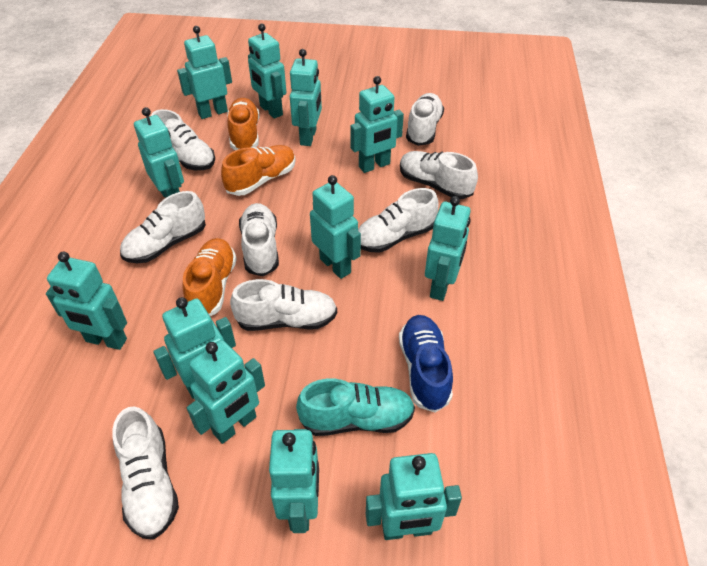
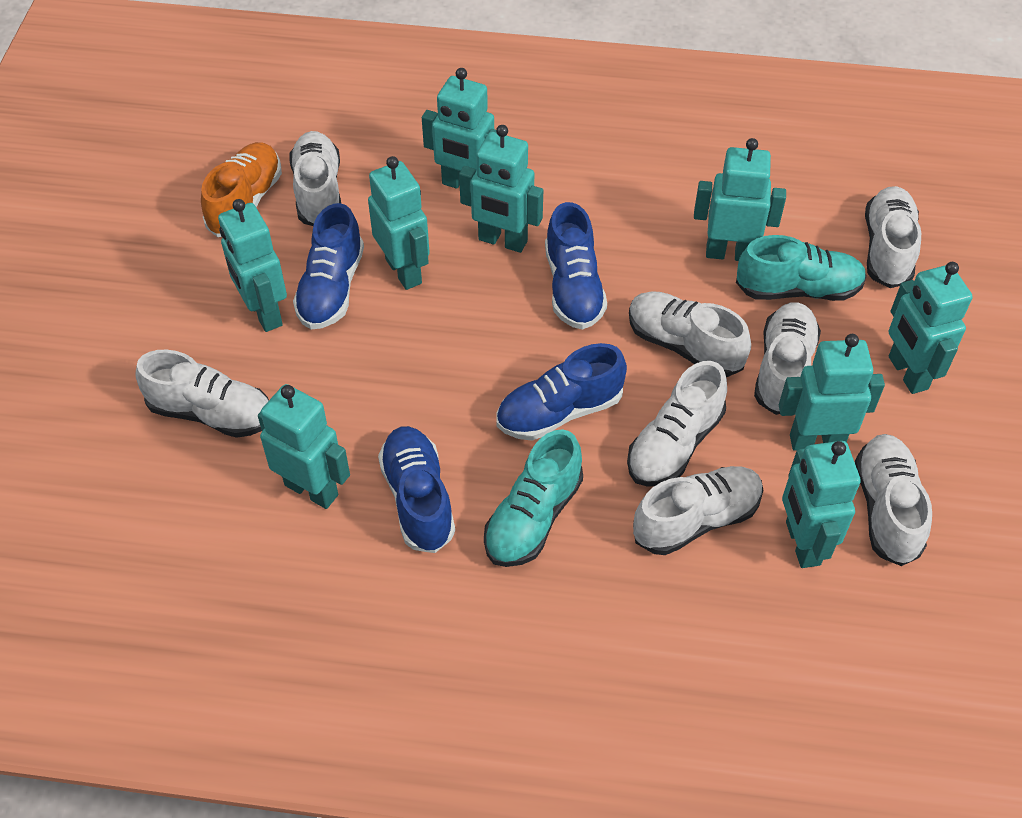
blue shoe: 1 -> 4
orange shoe: 3 -> 1
turquoise robot: 12 -> 9
turquoise shoe: 1 -> 2

